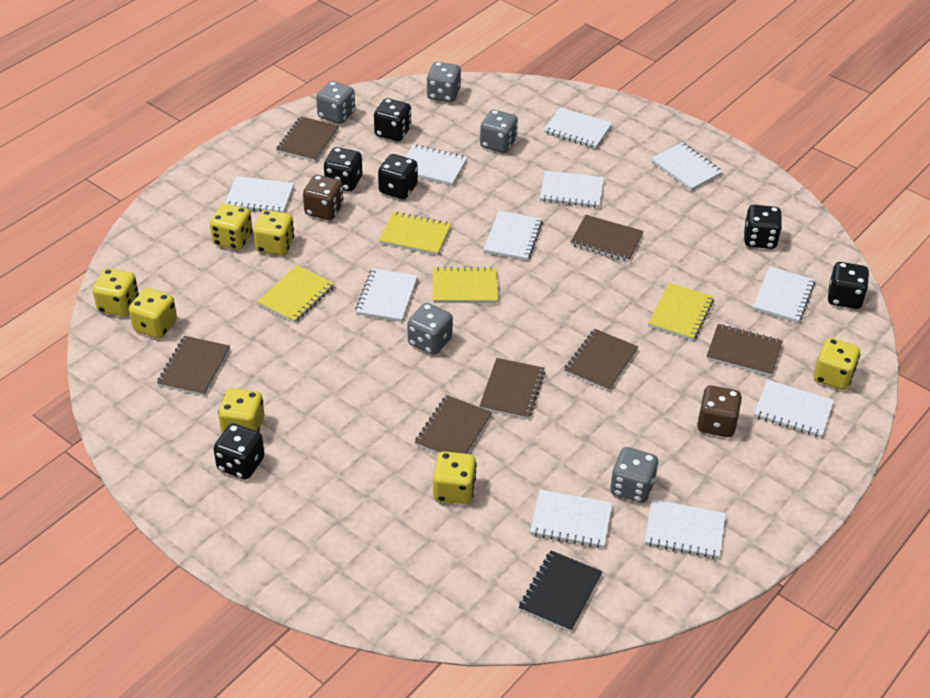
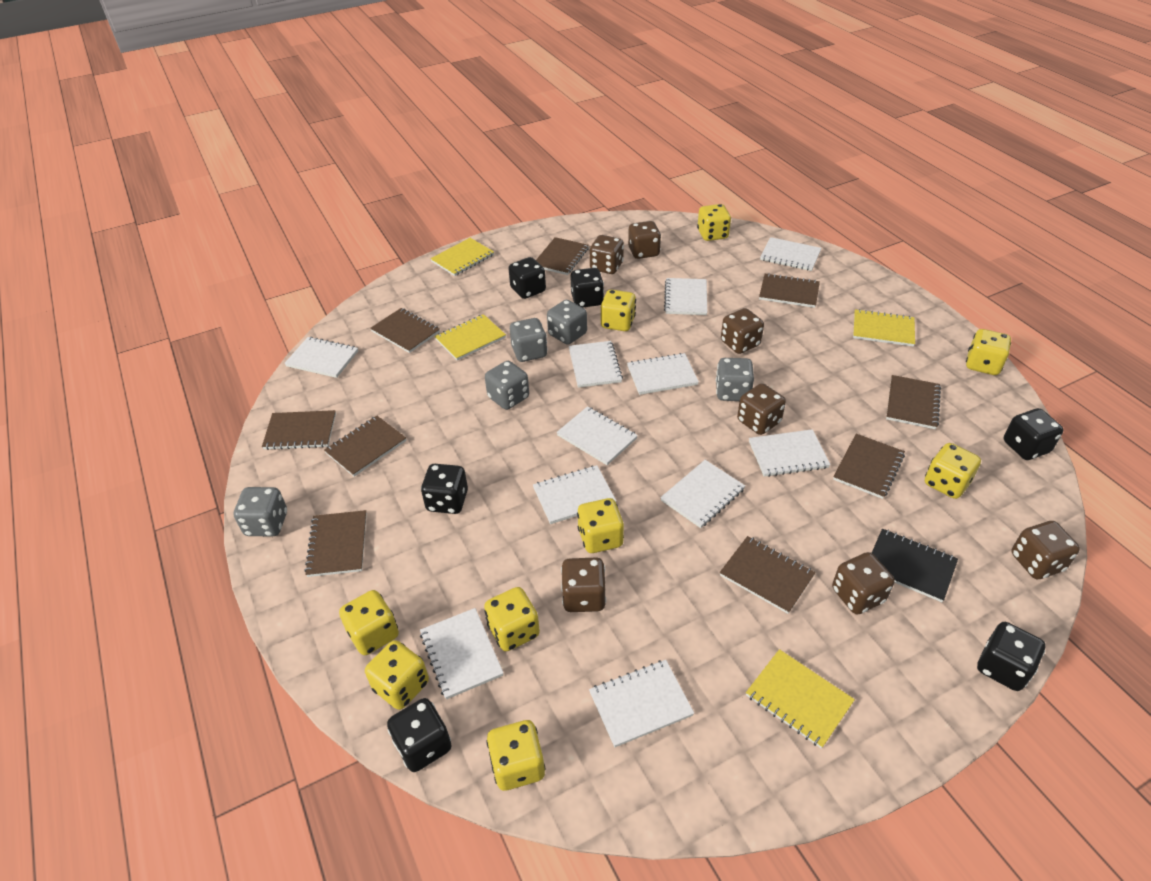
brown dice: 2 -> 7
brown notebook: 7 -> 9
yellow dice: 7 -> 9

